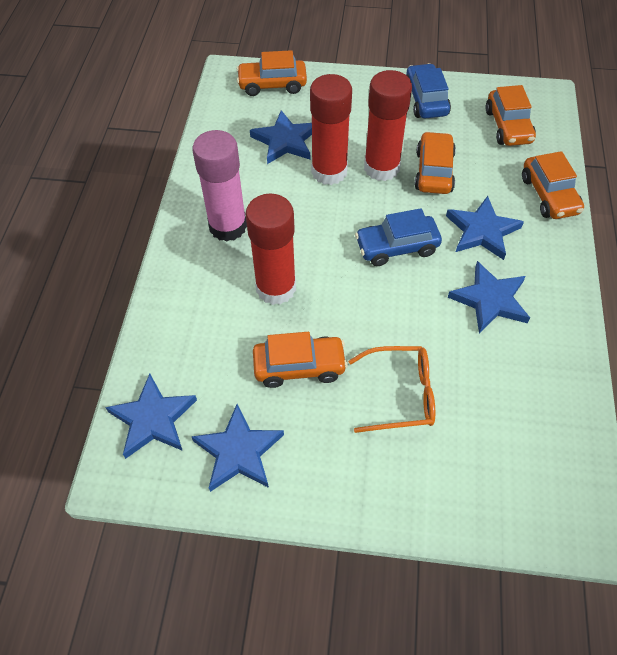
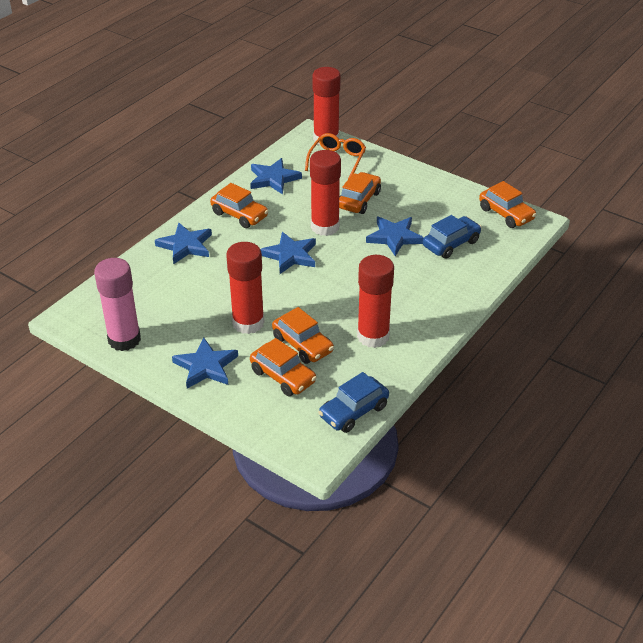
red glue stick: 3 -> 4

